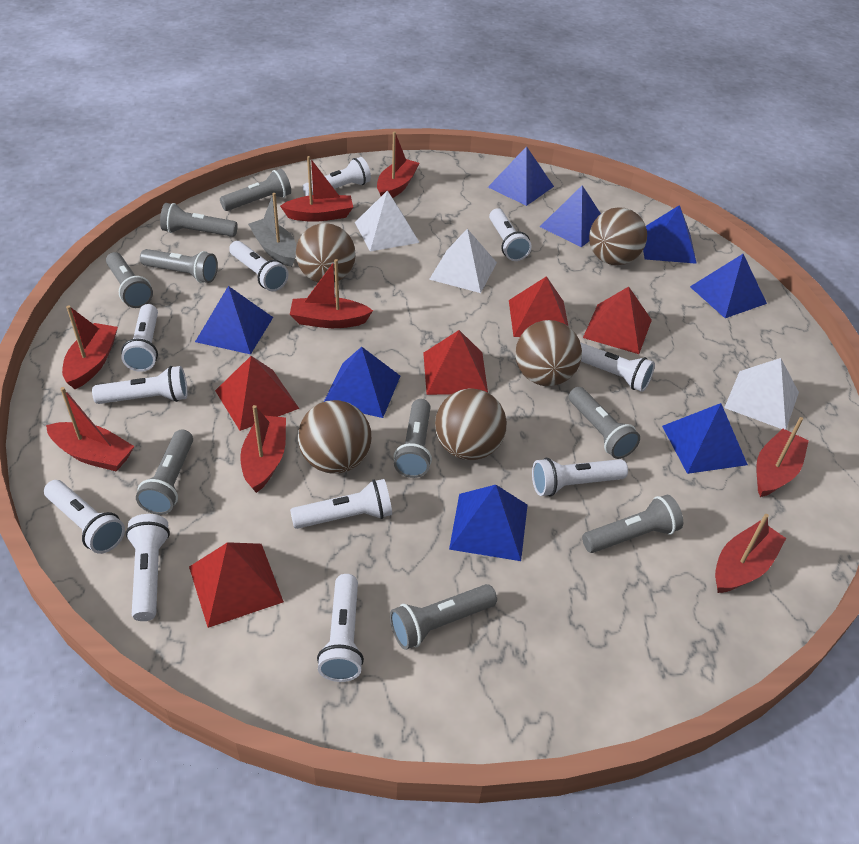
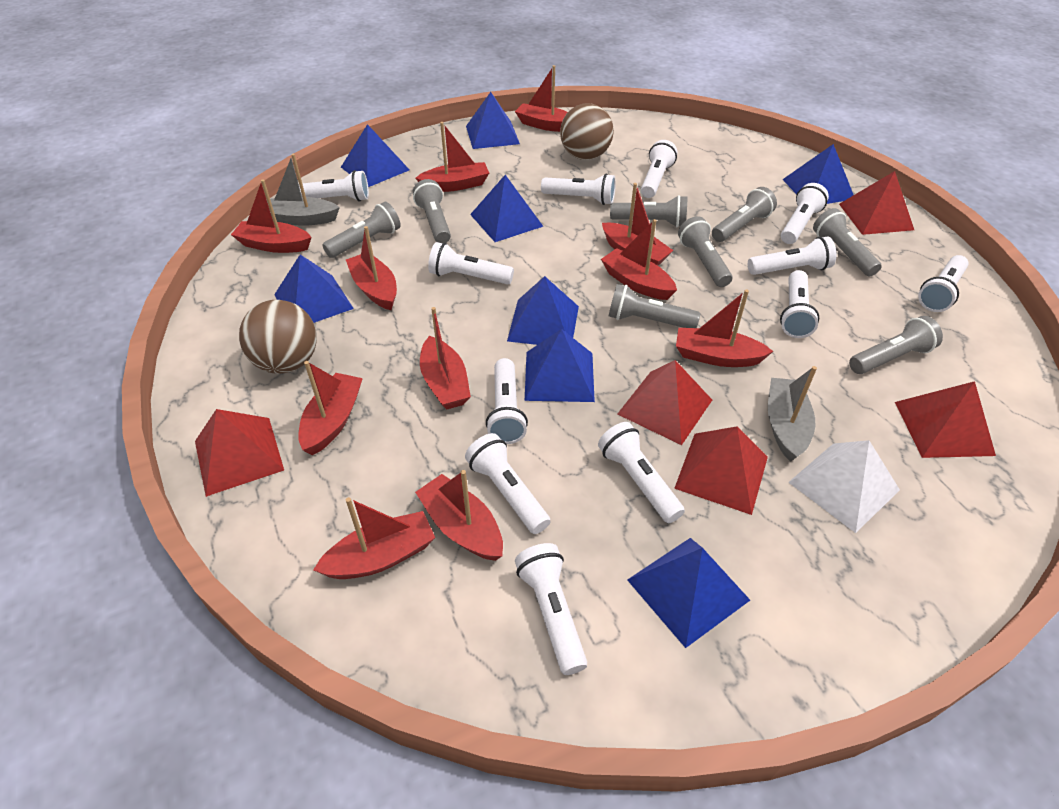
brown ball: 5 -> 2
grey boat: 1 -> 2
grey flashlight: 9 -> 8
red boat: 8 -> 11
white flashlight: 11 -> 12
white pyramid: 3 -> 1

